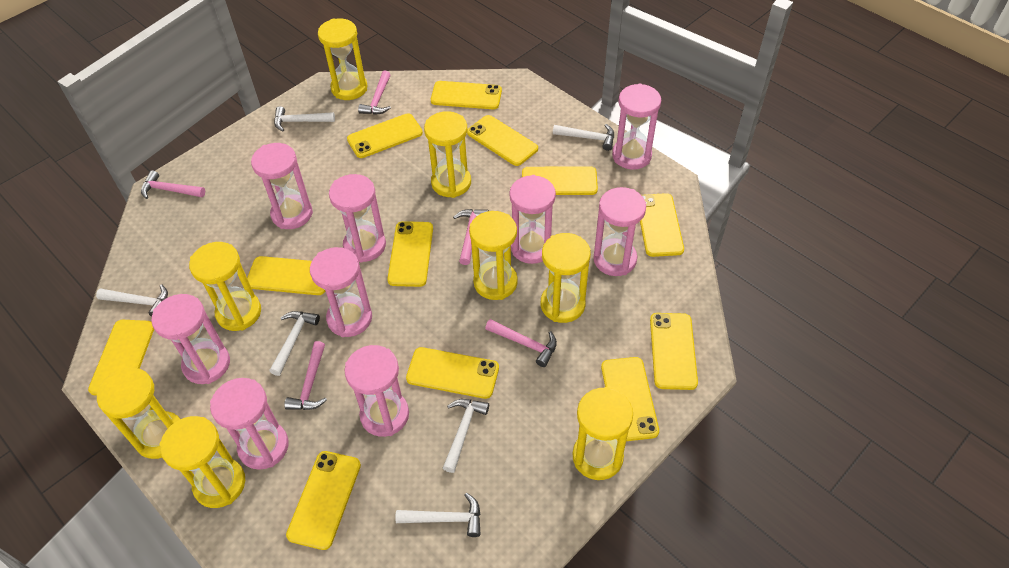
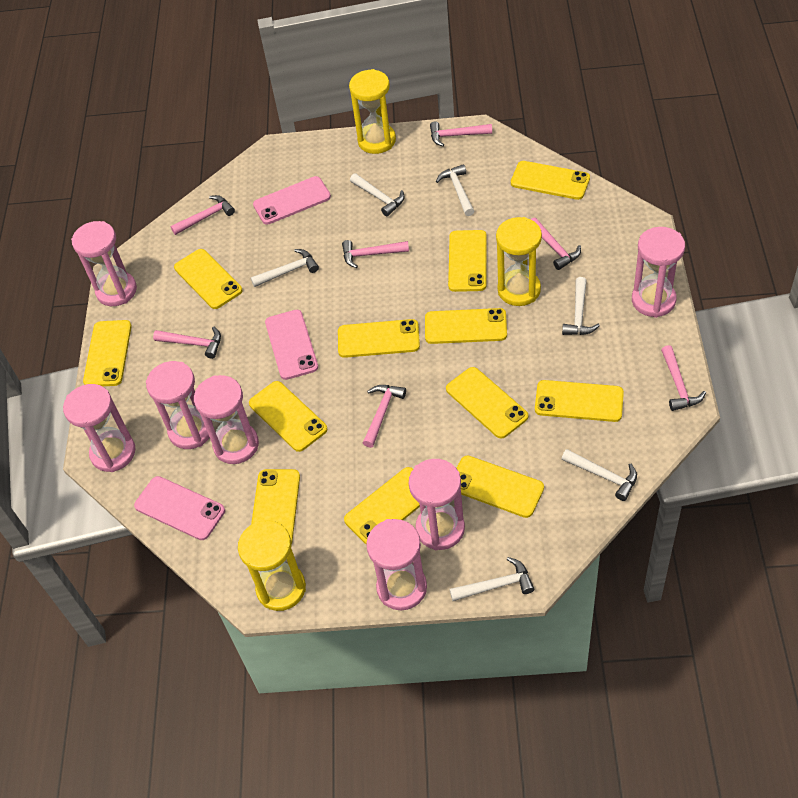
pink hammer: 5 -> 7
pink hourglass: 9 -> 7
pink phone: 0 -> 3
yellow hourglass: 8 -> 3

